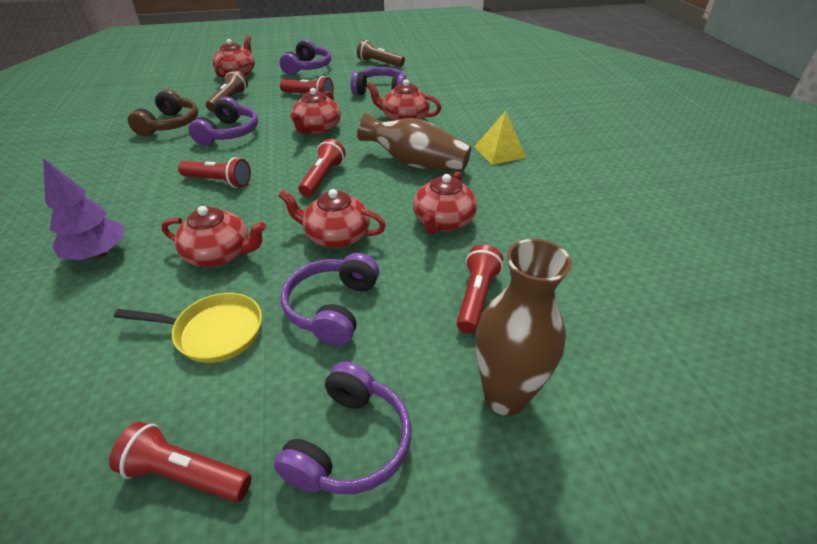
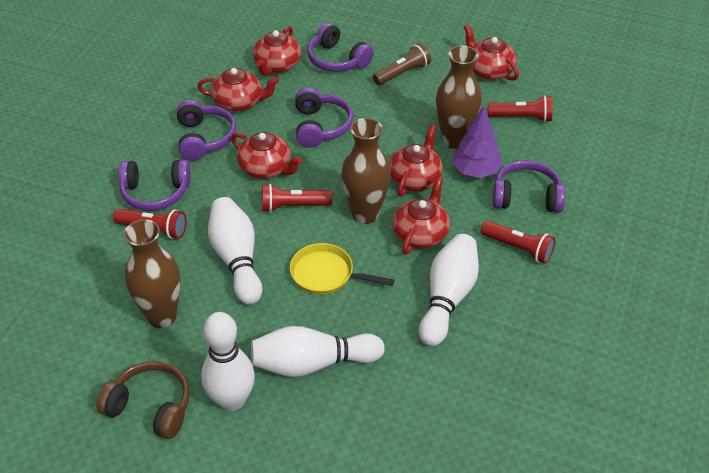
brown flashlight: 2 -> 1
brown vase: 2 -> 3
red flashlight: 5 -> 4
white bowling pin: 0 -> 4
yellow pyramid: 1 -> 0

